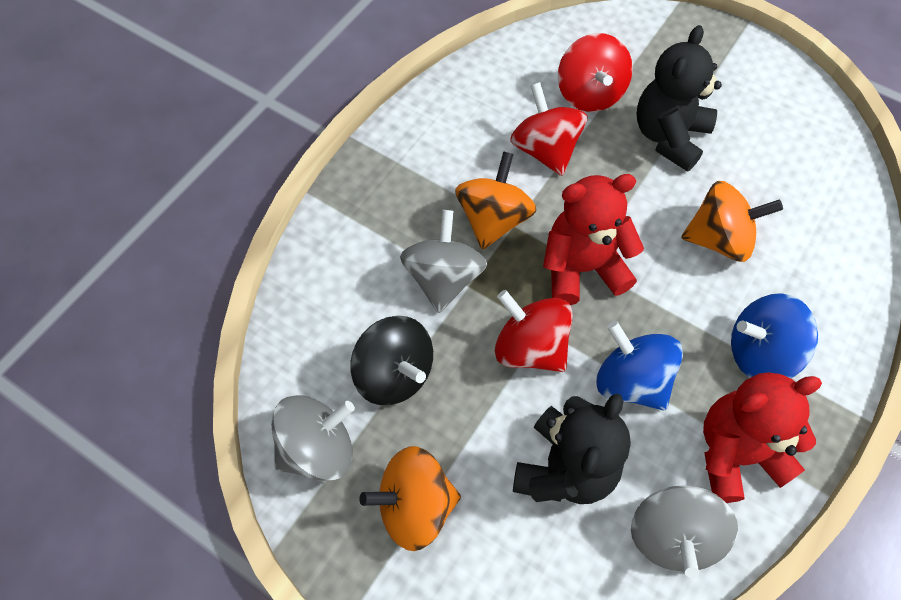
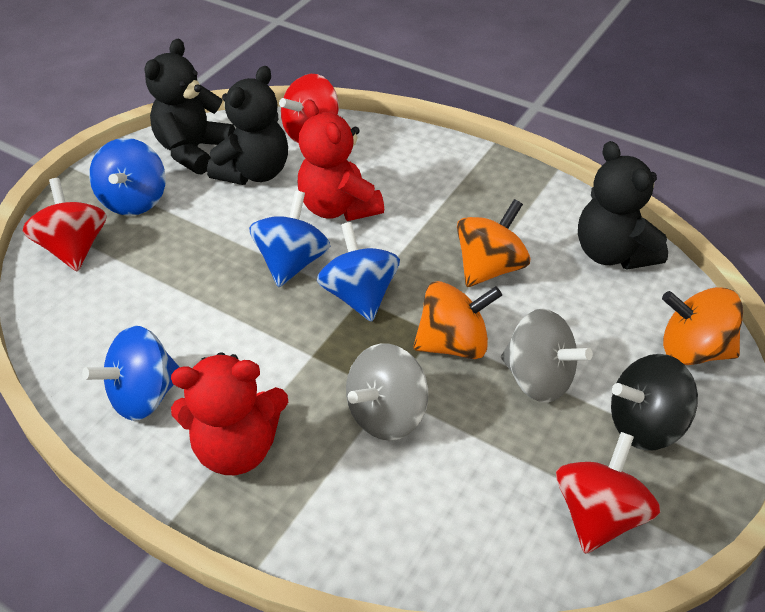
black teddy bear: 2 -> 3
blue spinning top: 2 -> 4
grey spinning top: 3 -> 2

